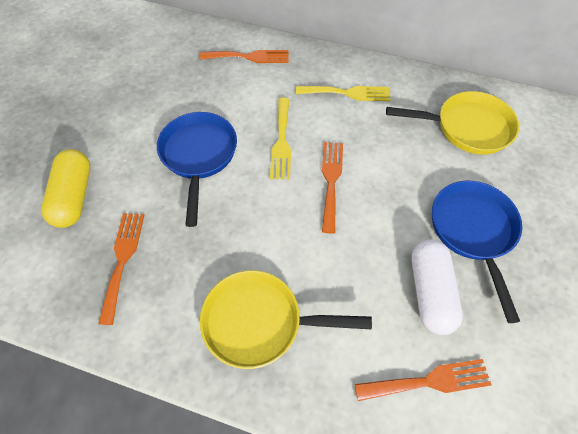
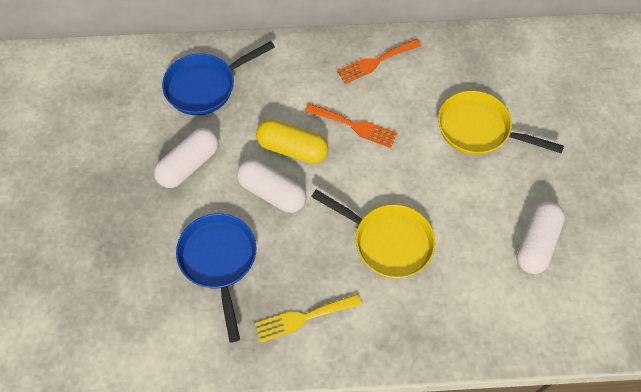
orange fork: 4 -> 2
white capsule: 1 -> 3
yellow fork: 2 -> 1

